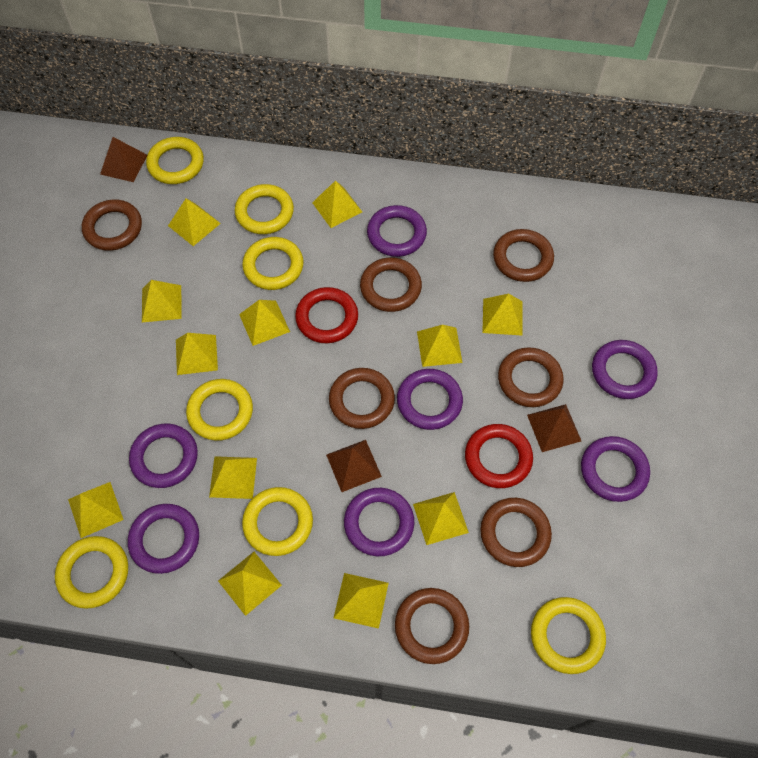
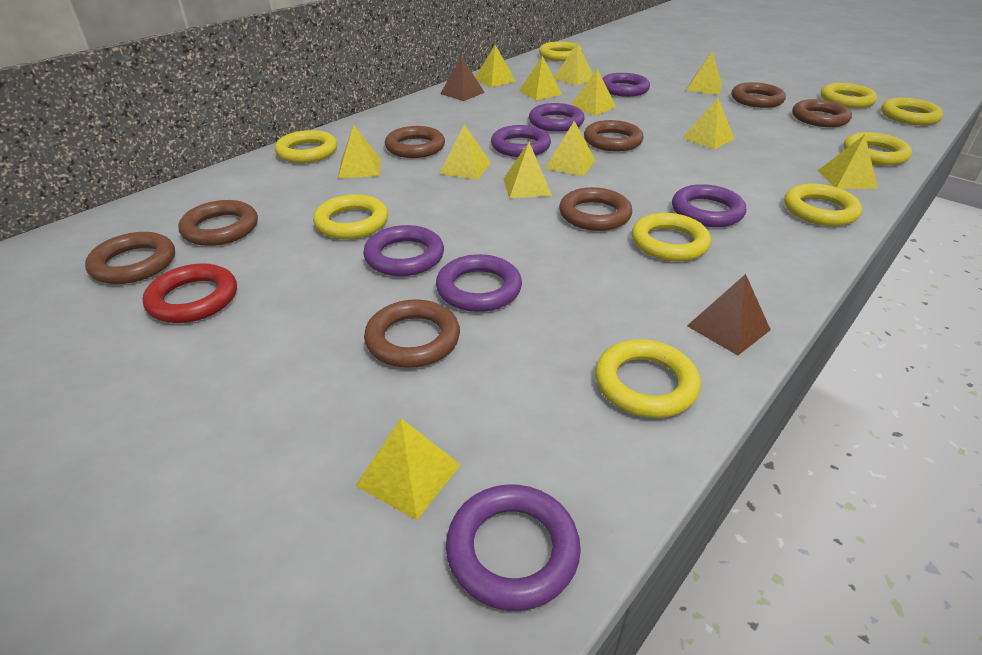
brown pyramid: 3 -> 2
brown ring: 7 -> 8
red ring: 2 -> 1
yellow ring: 7 -> 9

